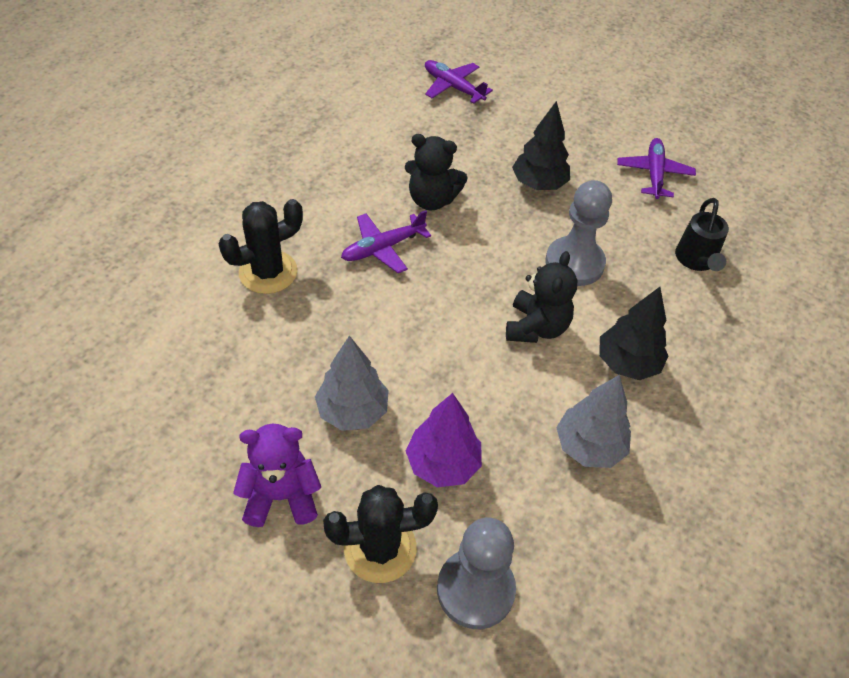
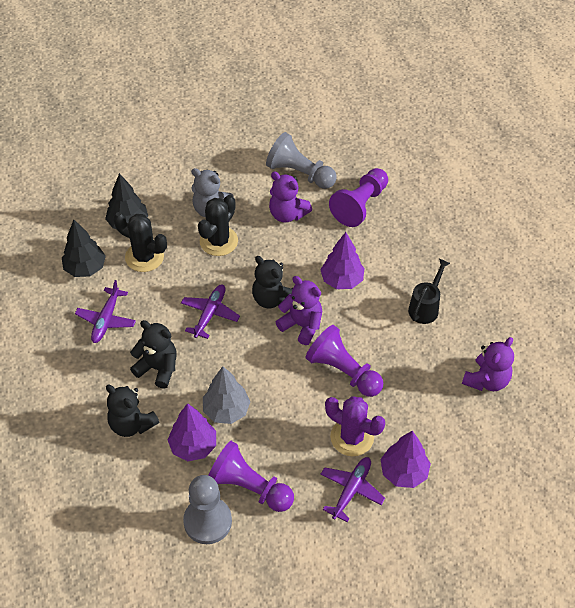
black teddy bear: 2 -> 3
grey teddy bear: 0 -> 1
grey tree: 2 -> 1
purple cactus: 0 -> 1
purple pawn: 0 -> 3
purple teddy bear: 1 -> 3
purple tree: 1 -> 3

